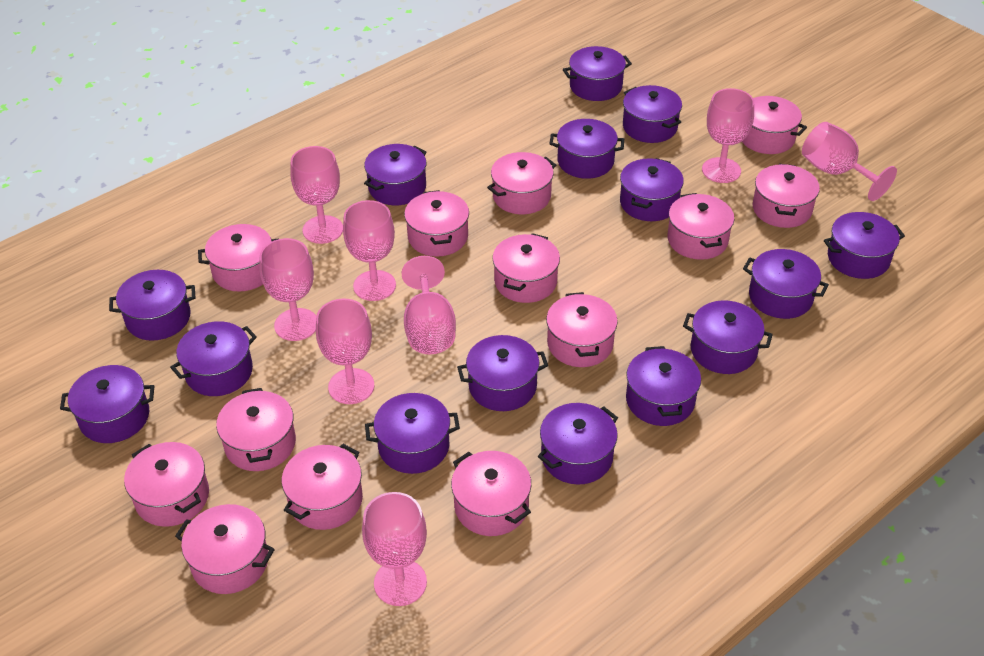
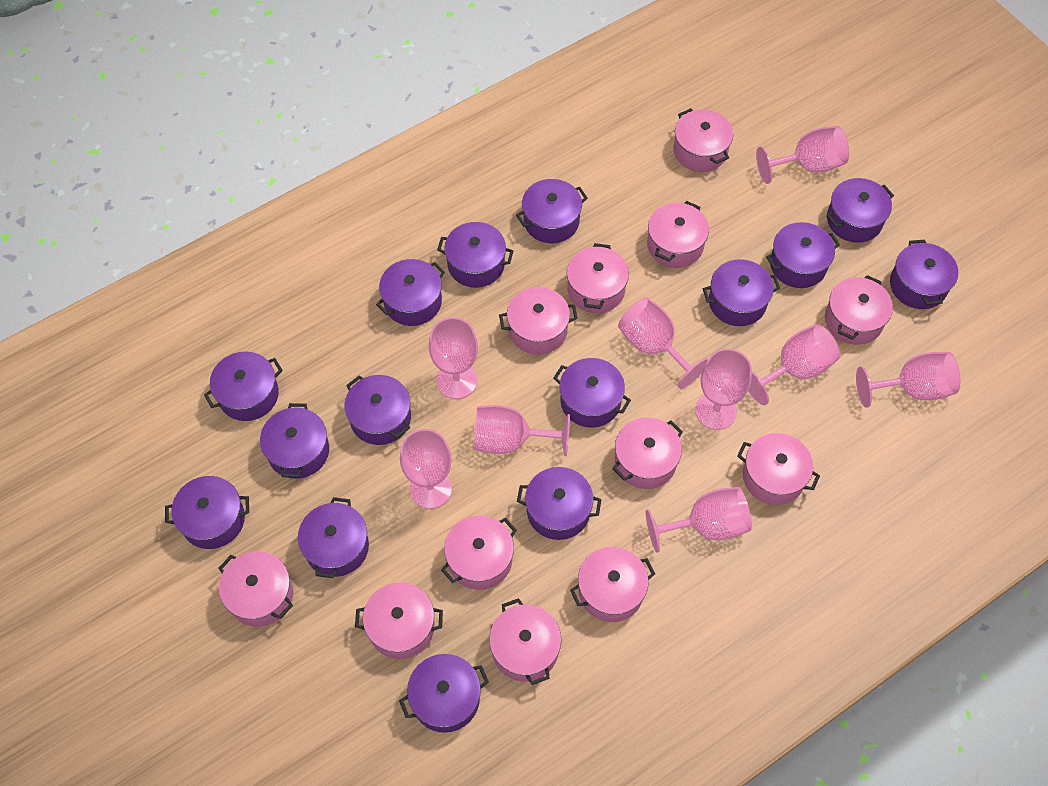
pink goblet: 8 -> 9
pink pot: 13 -> 12

